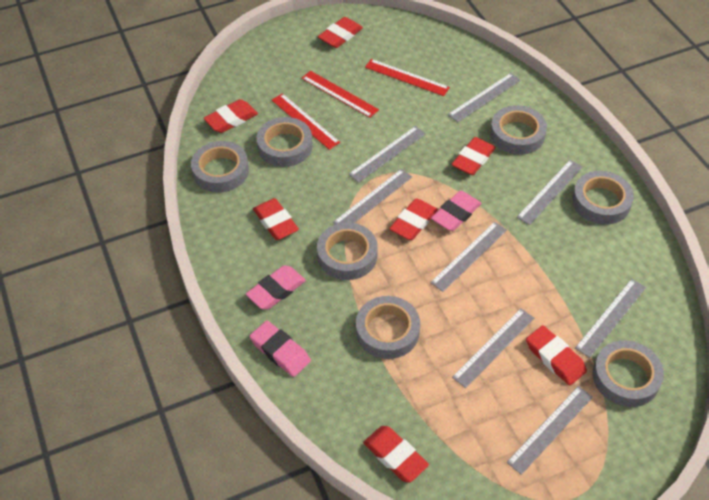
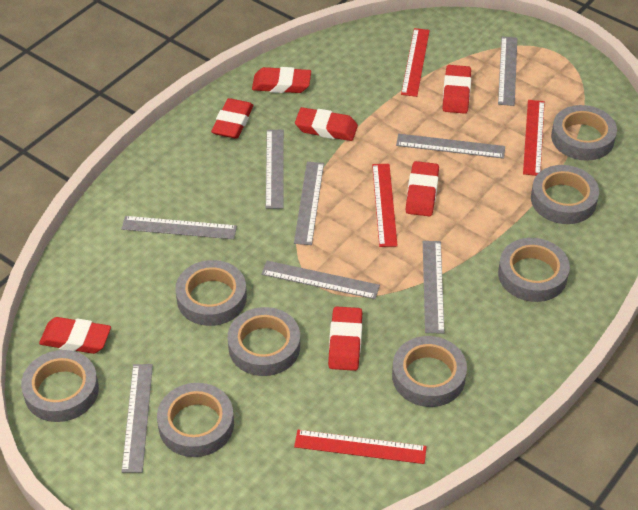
grey tape: 7 -> 8
pink eraser: 3 -> 0
red ruler: 3 -> 4

